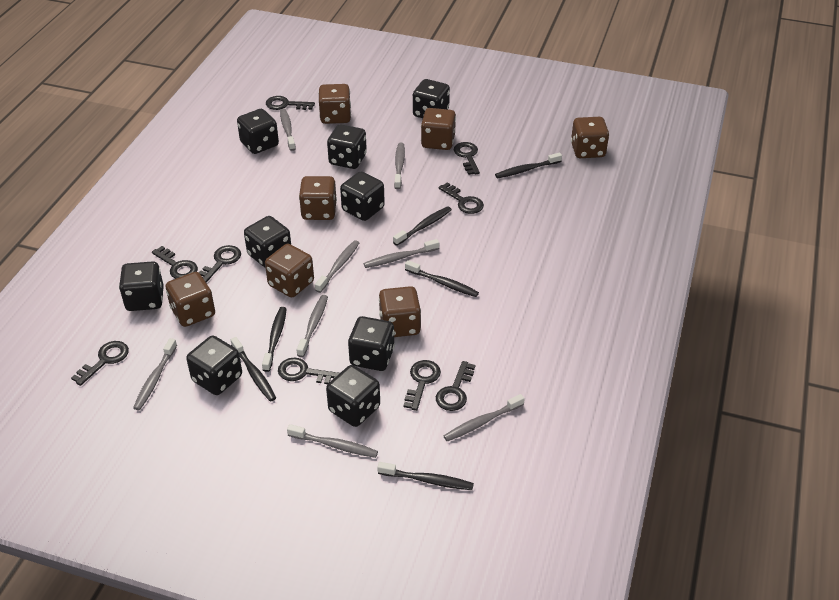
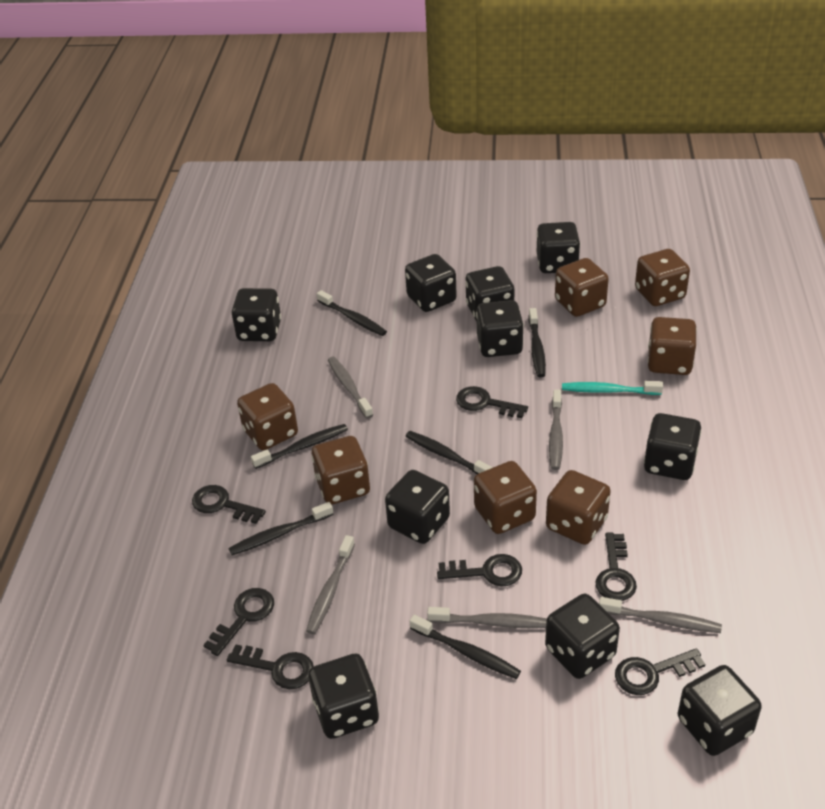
black dice: 9 -> 10
black key: 9 -> 7
grey toothbrush: 8 -> 5
turquoise toothbrush: 0 -> 1

